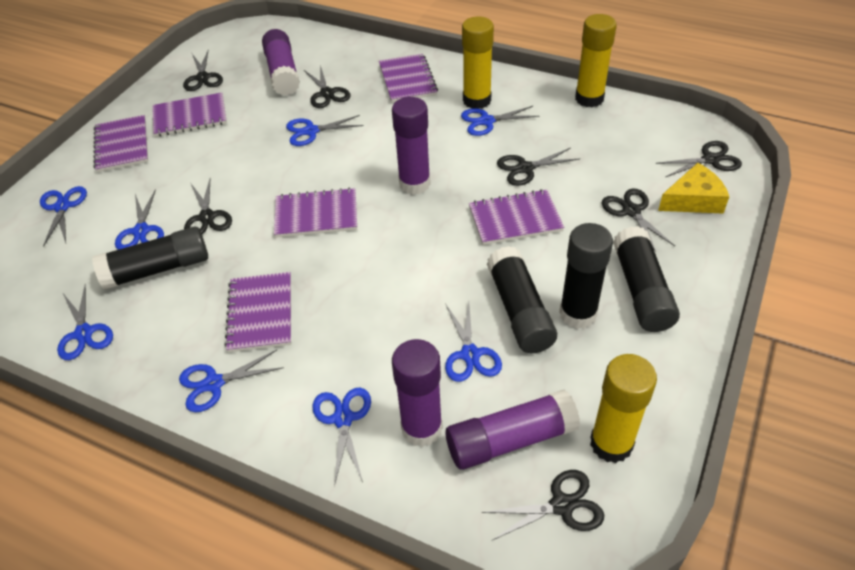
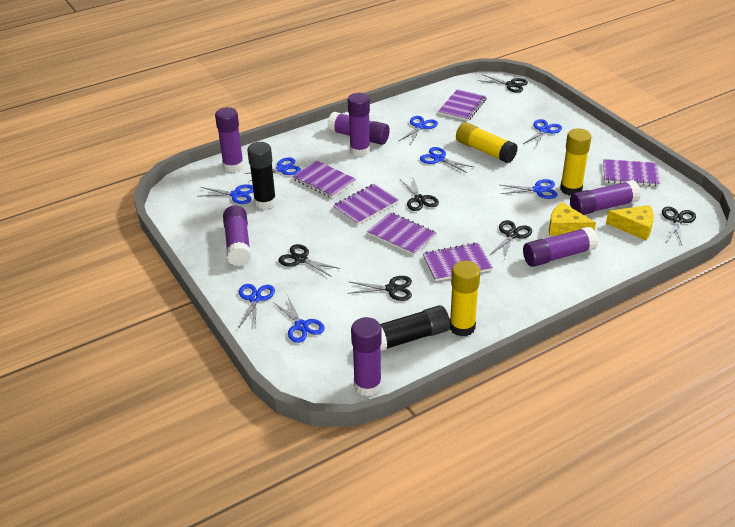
black glue stick: 4 -> 2
black scissors: 7 -> 6
purple glue stick: 4 -> 7
yellow cheese: 1 -> 2

